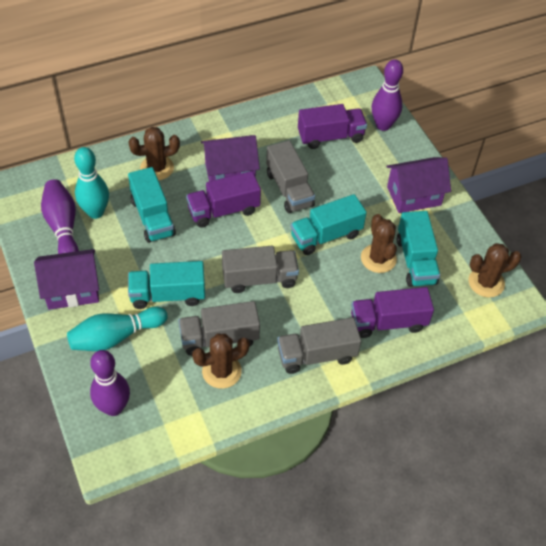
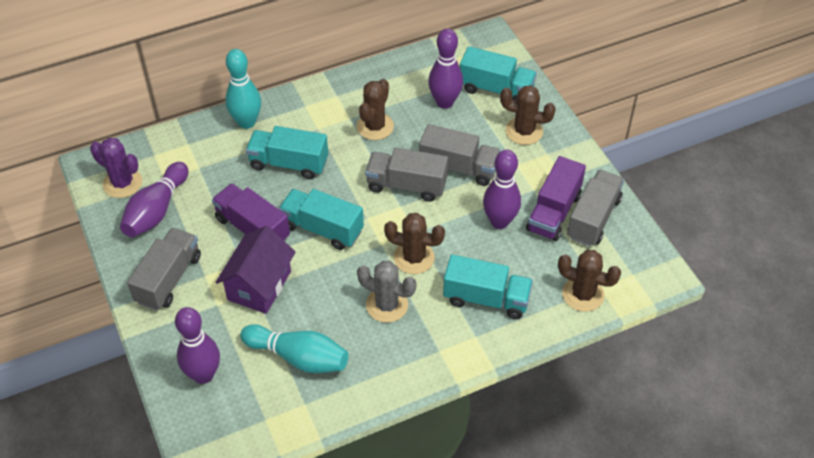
grey cactus: 0 -> 1
purple bowling pin: 3 -> 4
purple cactus: 0 -> 1
purple house: 3 -> 1
purple truck: 3 -> 2

